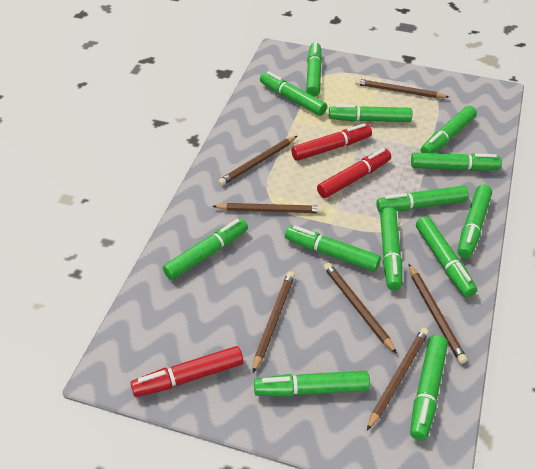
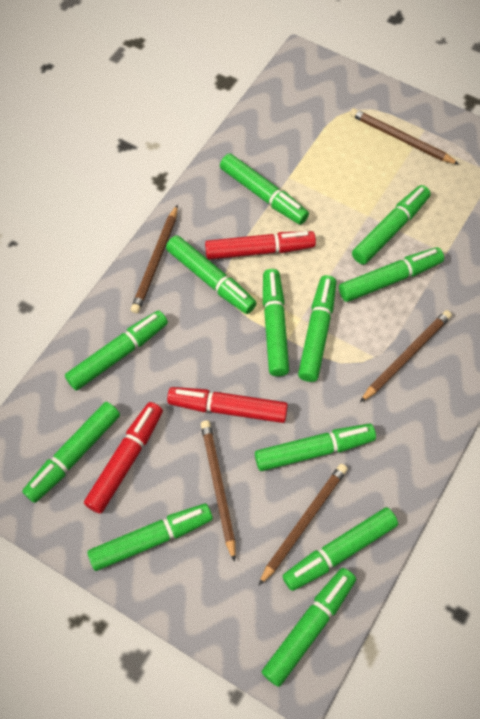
brown pencil: 7 -> 5
green marker: 13 -> 12

